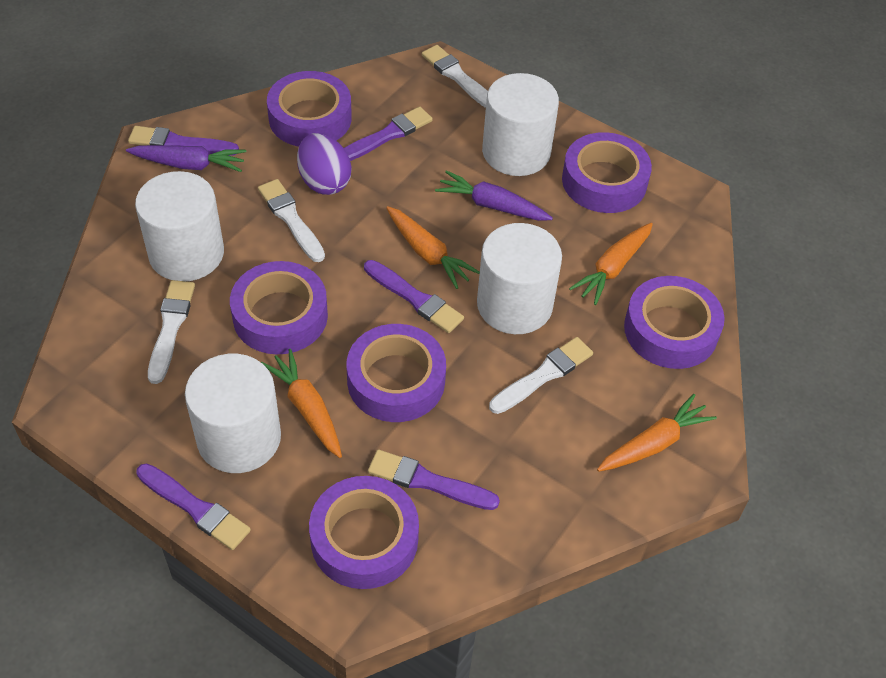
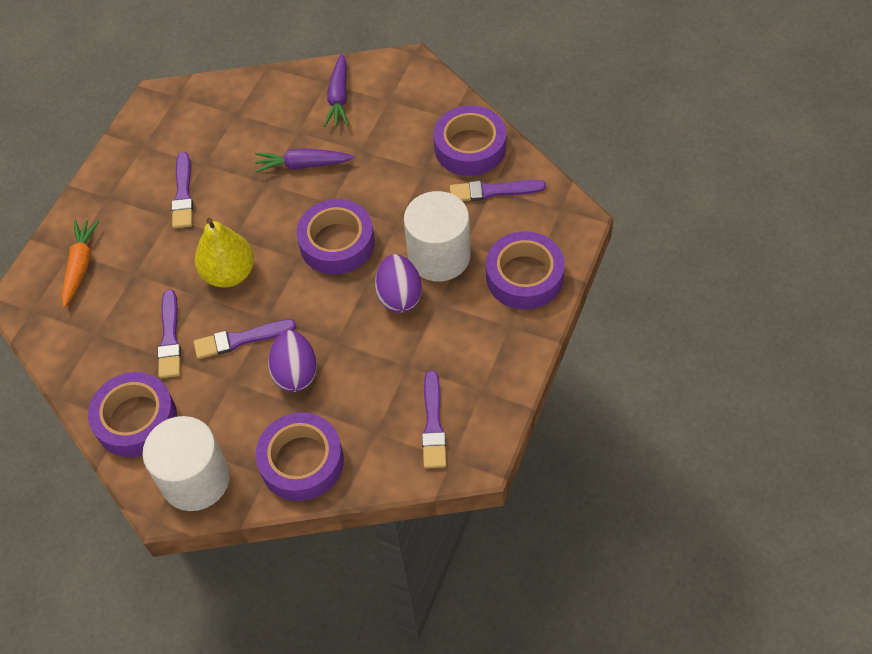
orange carrot: 4 -> 1
purple egg: 1 -> 2
purple tape: 6 -> 5
white brush: 4 -> 0
white cylinder: 4 -> 2
yellow pear: 0 -> 1

